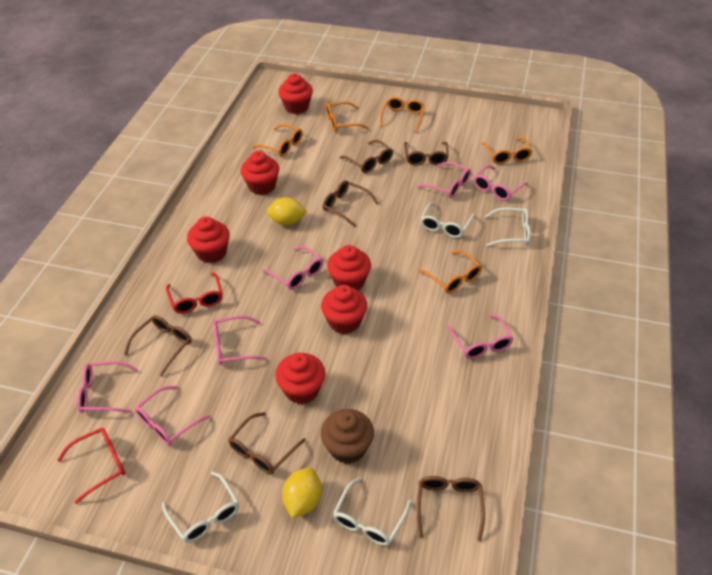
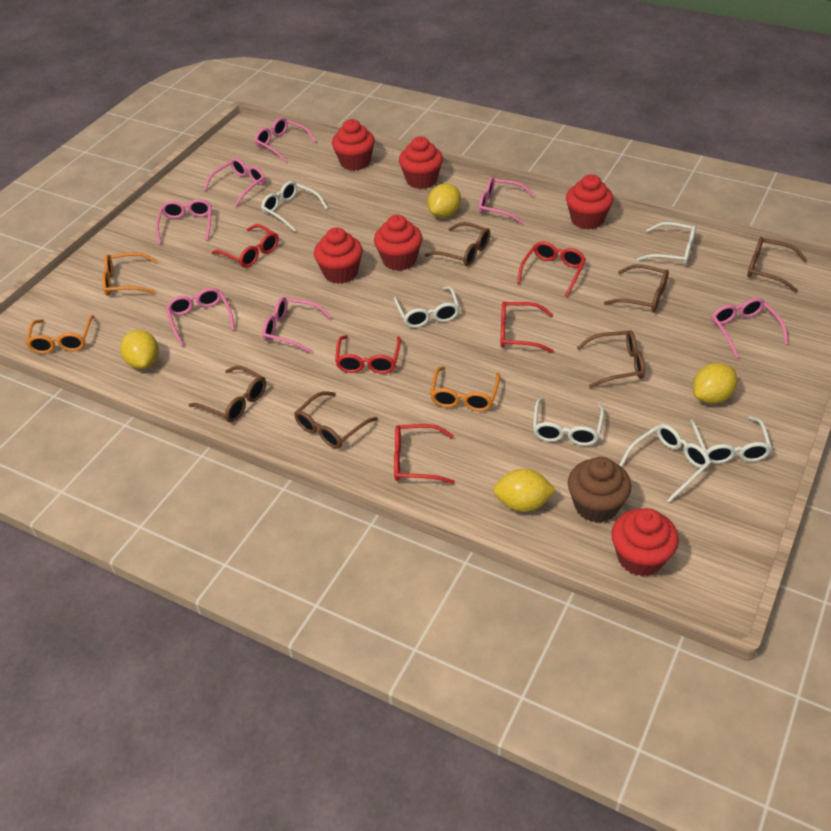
orange glasses: 5 -> 3
red glasses: 2 -> 5
white glasses: 4 -> 6
yellow lemon: 2 -> 4

